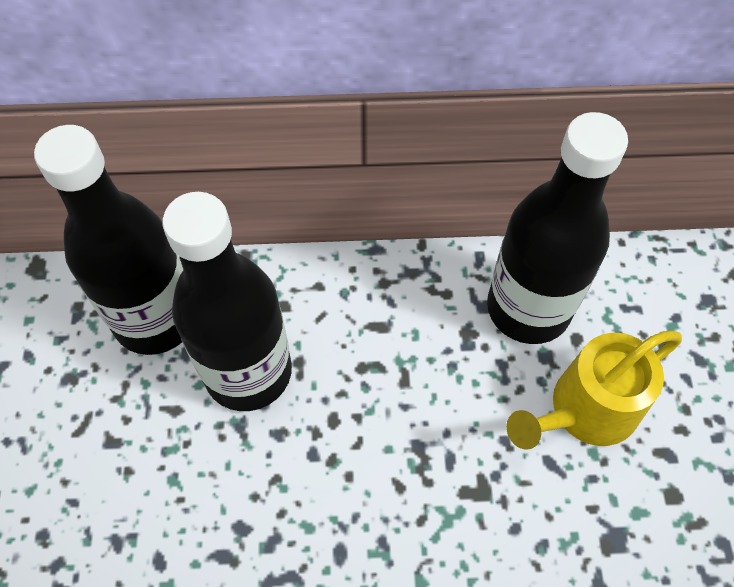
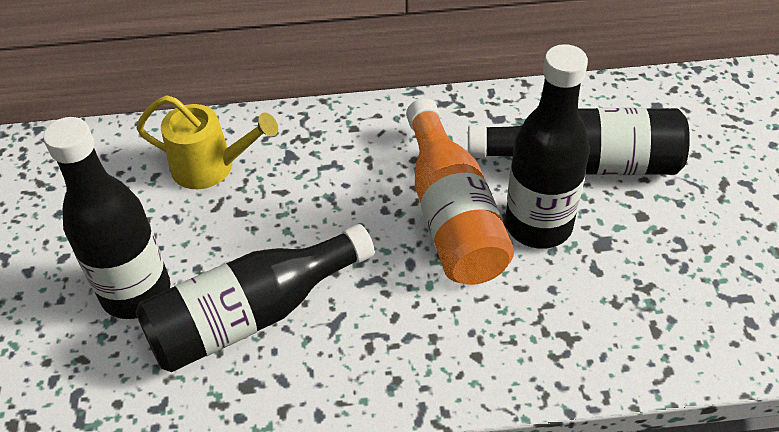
black bottle: 3 -> 4
orange bottle: 0 -> 1

